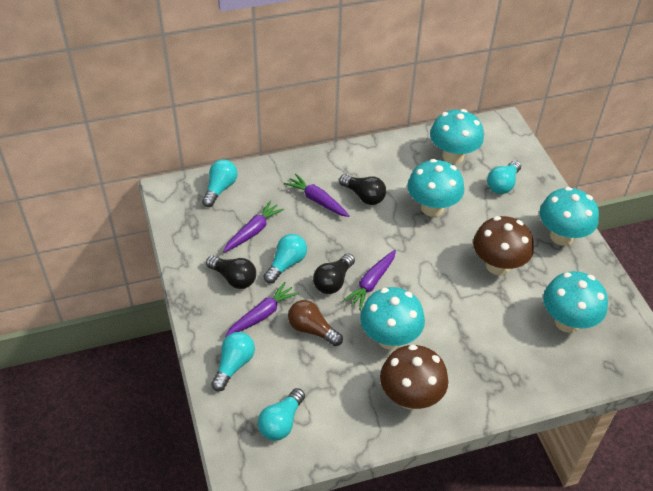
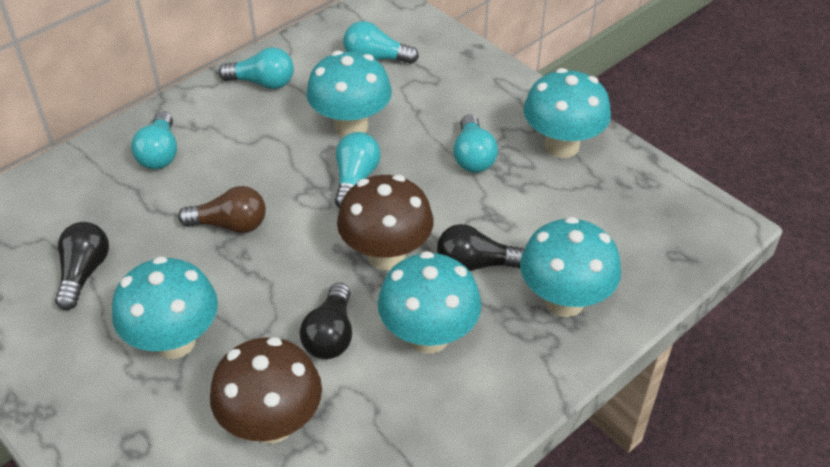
purple carrot: 4 -> 0

